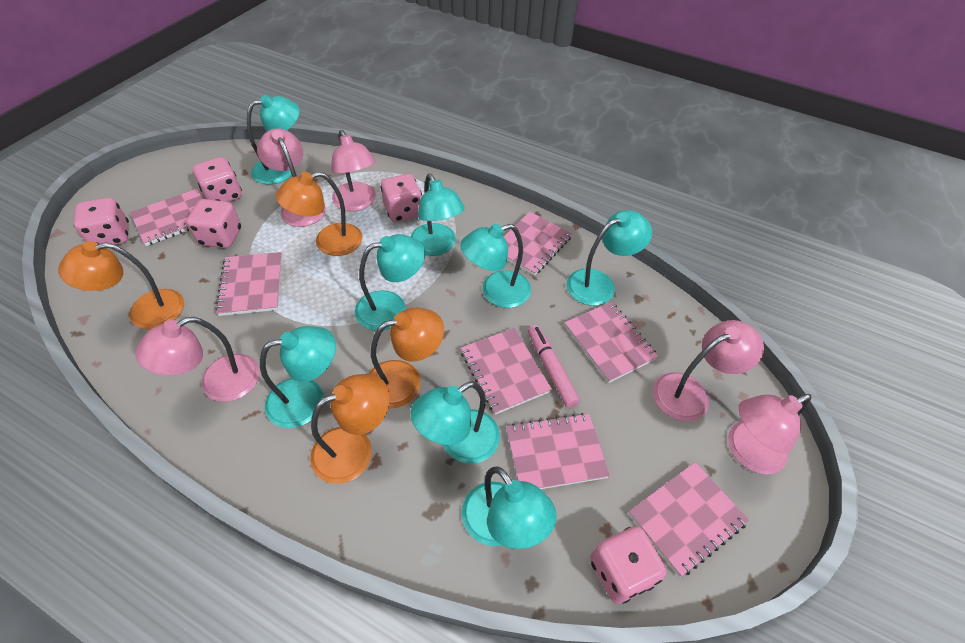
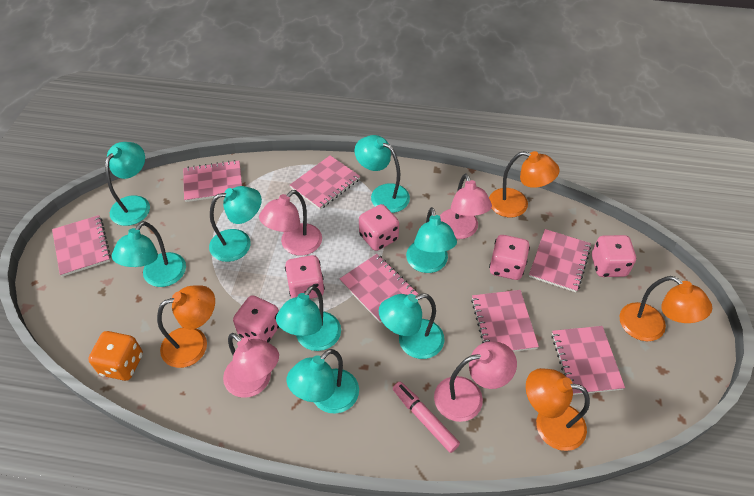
orange dice: 0 -> 1
pink lamp: 5 -> 4

